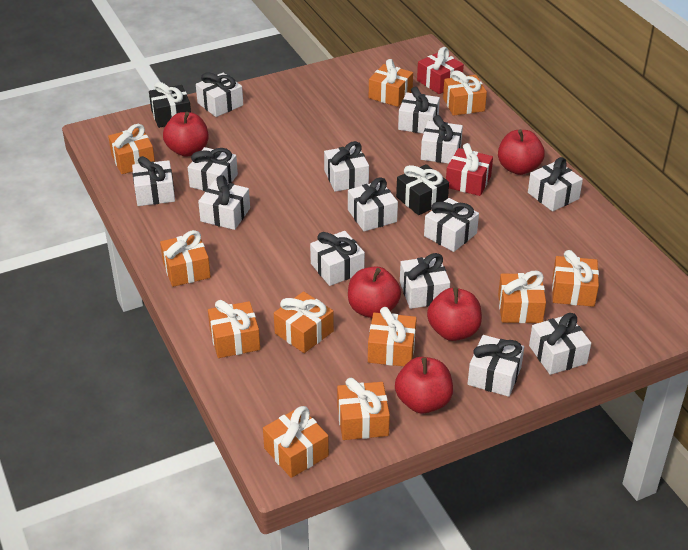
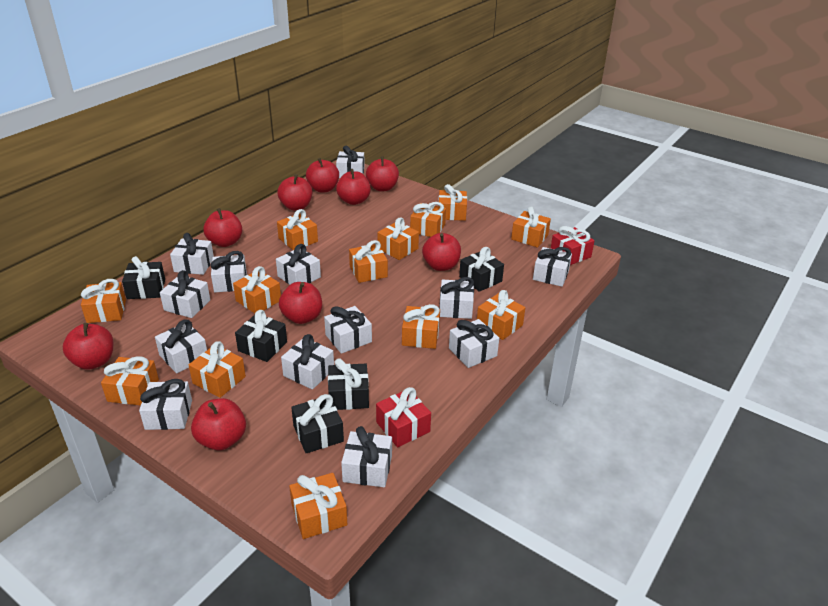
black gift: 2 -> 5
orange gift: 11 -> 13
red apple: 5 -> 9
white gift: 14 -> 13

